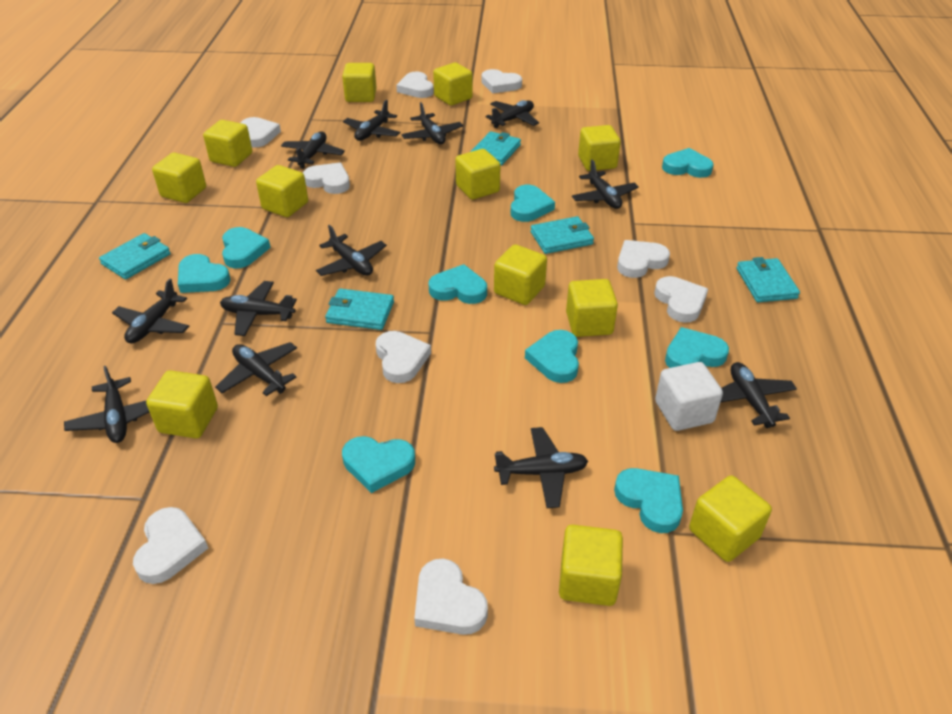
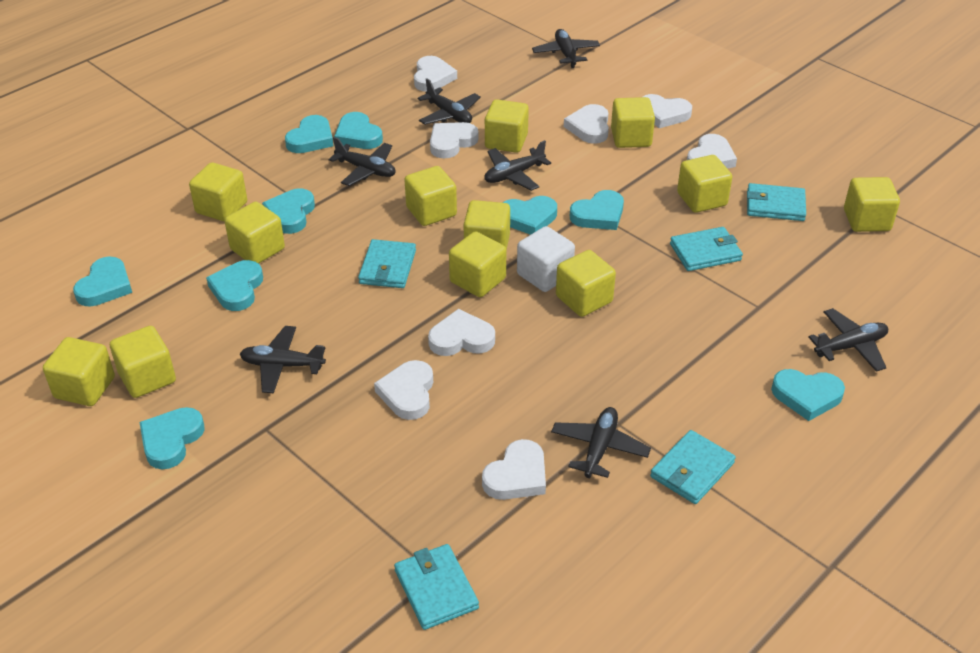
black plane: 12 -> 7
white heart: 9 -> 8

